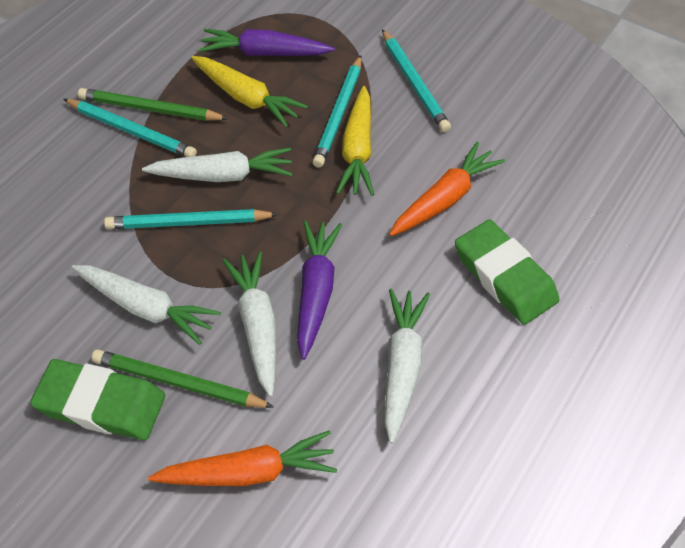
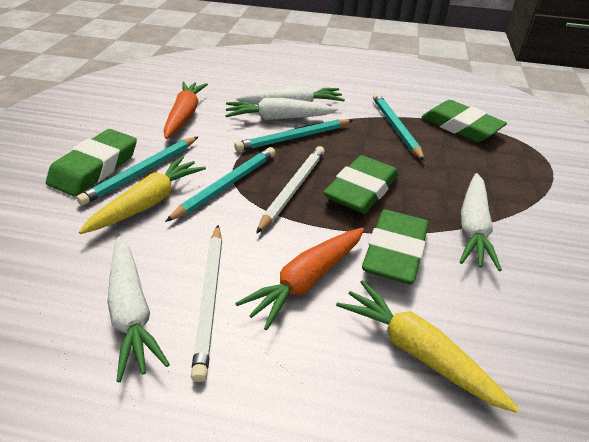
green eraser: 2 -> 4
green pencil: 2 -> 0
purple carrot: 2 -> 0
white pencil: 0 -> 2

